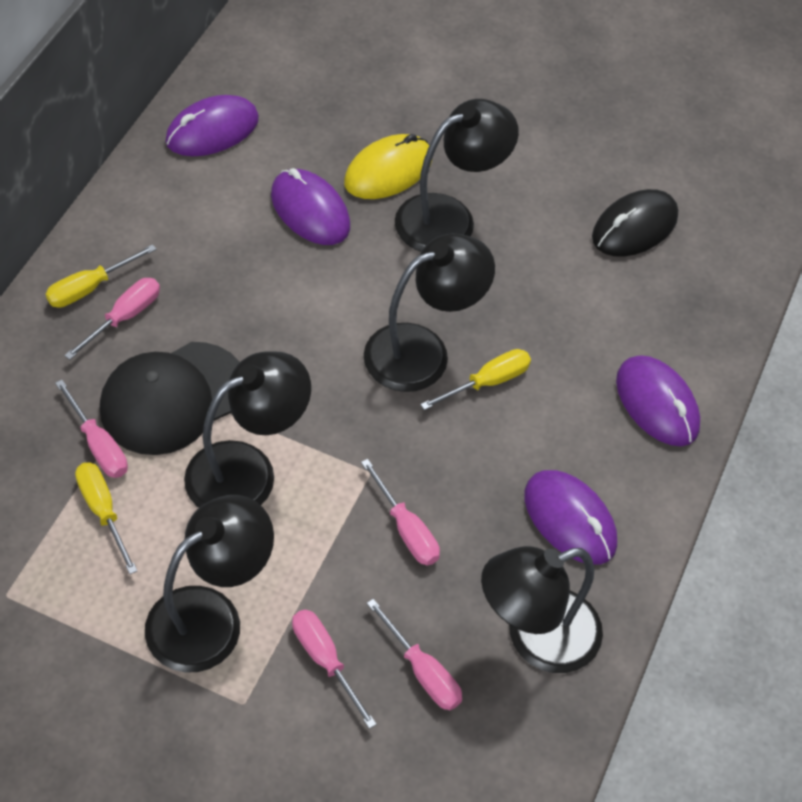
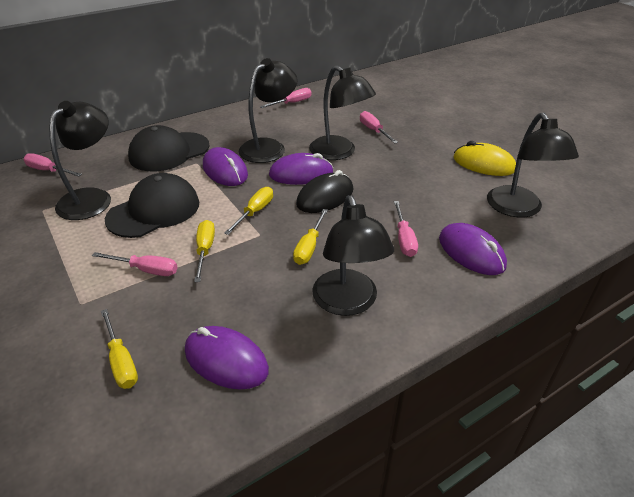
black cap: 1 -> 2
yellow screwdriver: 3 -> 4

